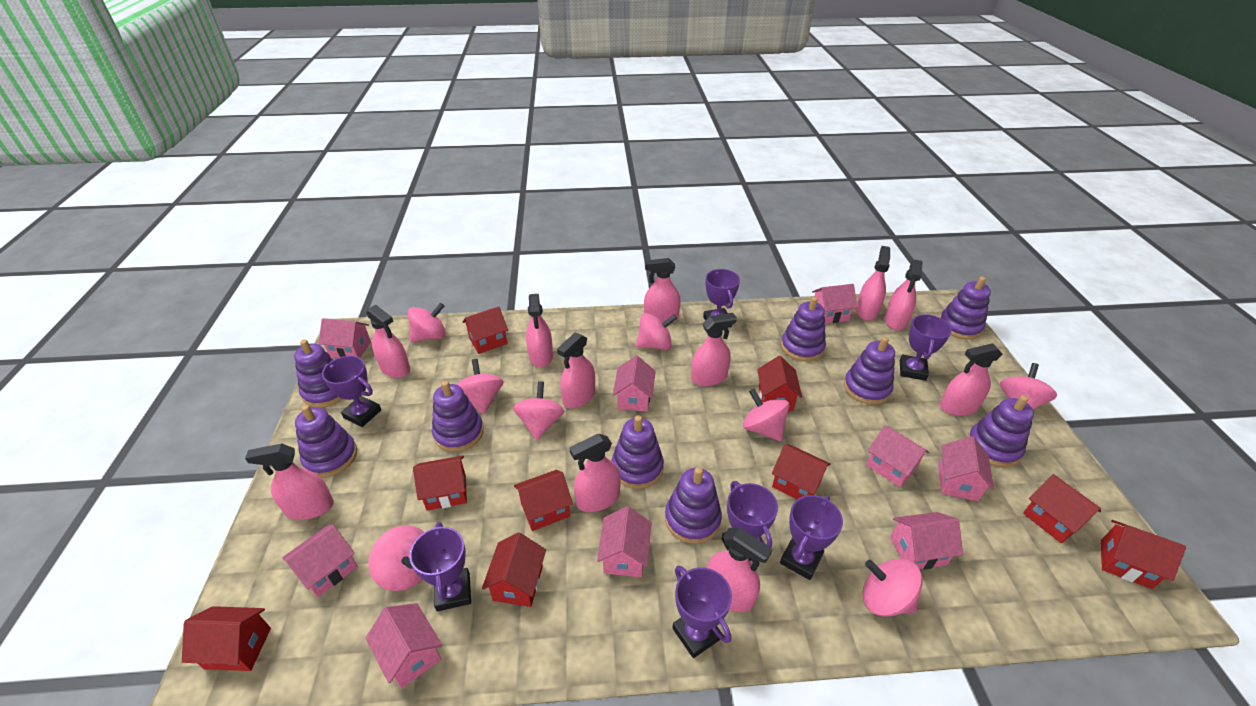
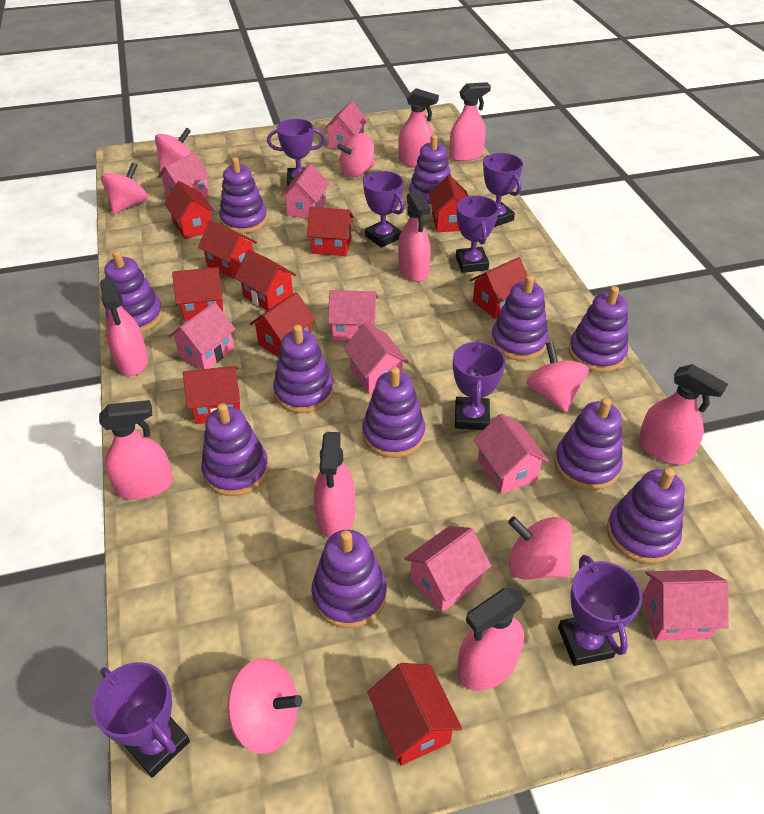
pink spinning top: 8 -> 6
pink spray bottle: 11 -> 8
purple stacking toy: 9 -> 11
red house: 9 -> 10

